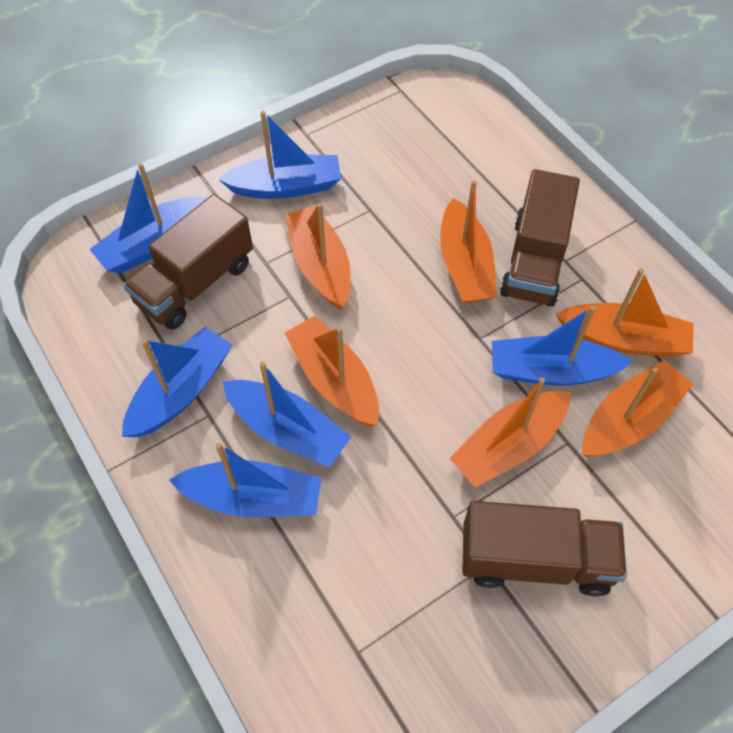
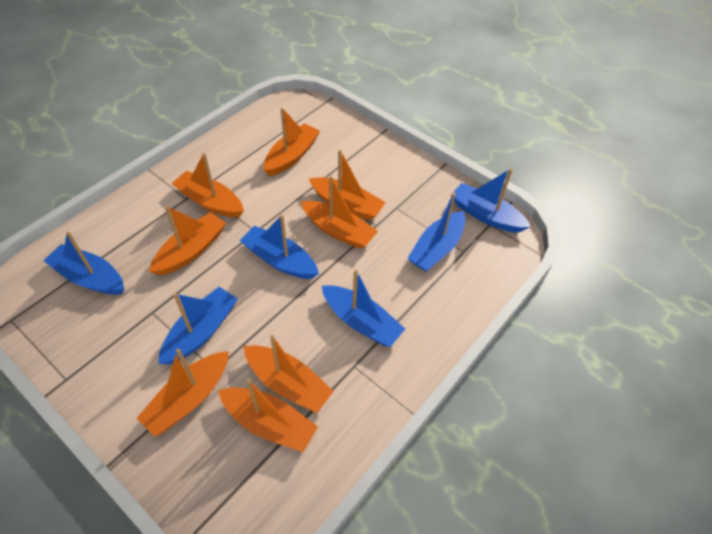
brown truck: 3 -> 0
orange boat: 6 -> 8

